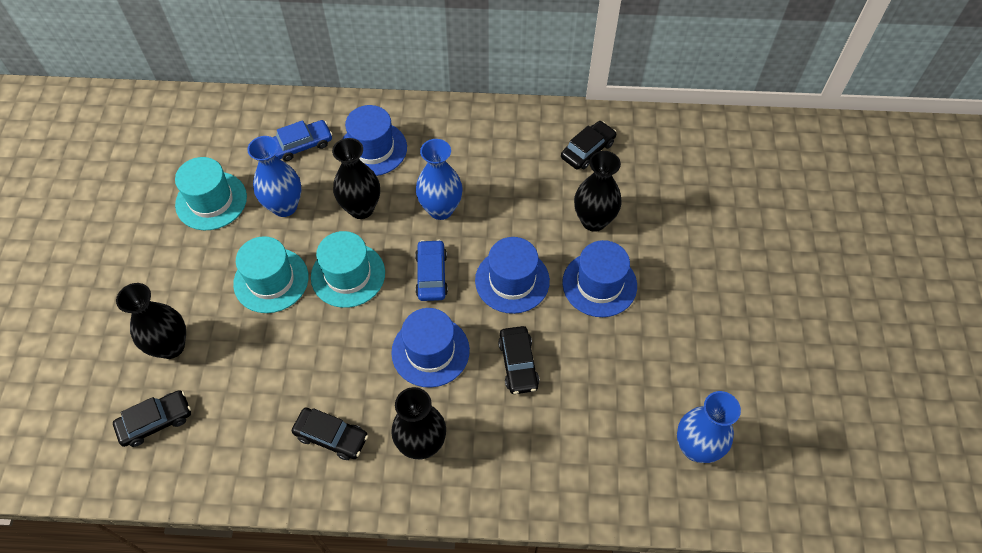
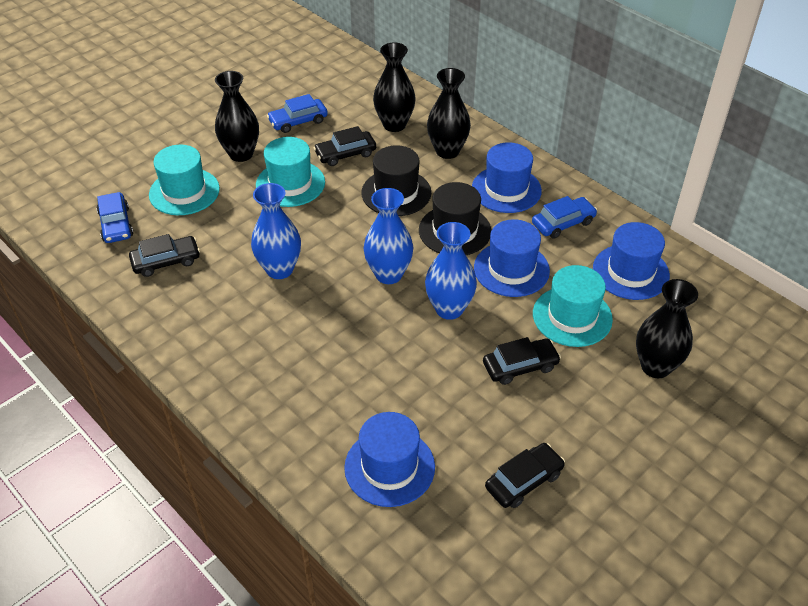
black hat: 0 -> 2
blue car: 2 -> 3

